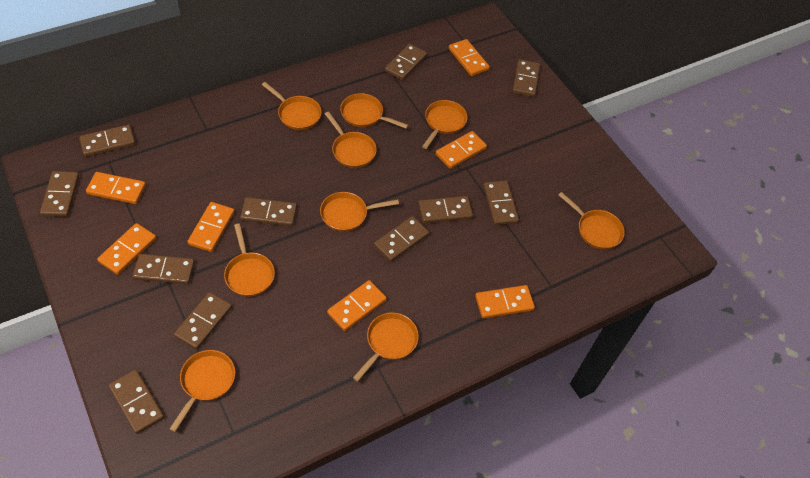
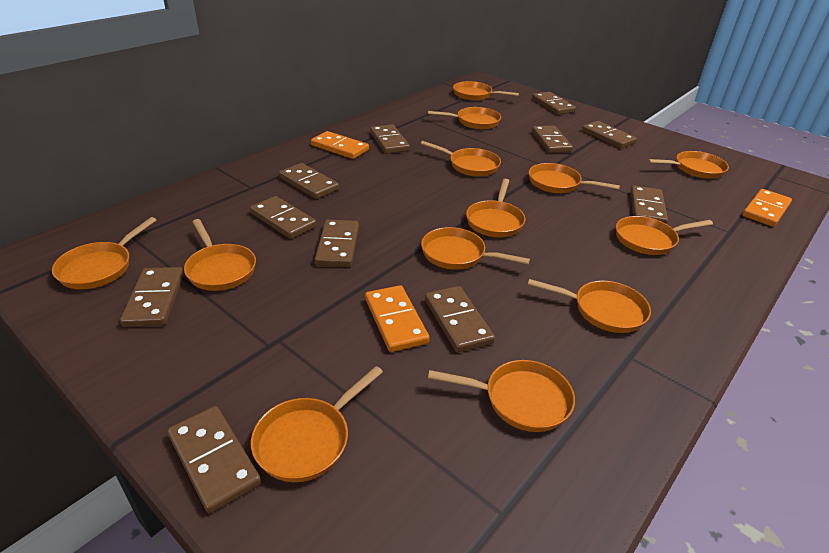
orange domino: 7 -> 3
orange pan: 9 -> 13

